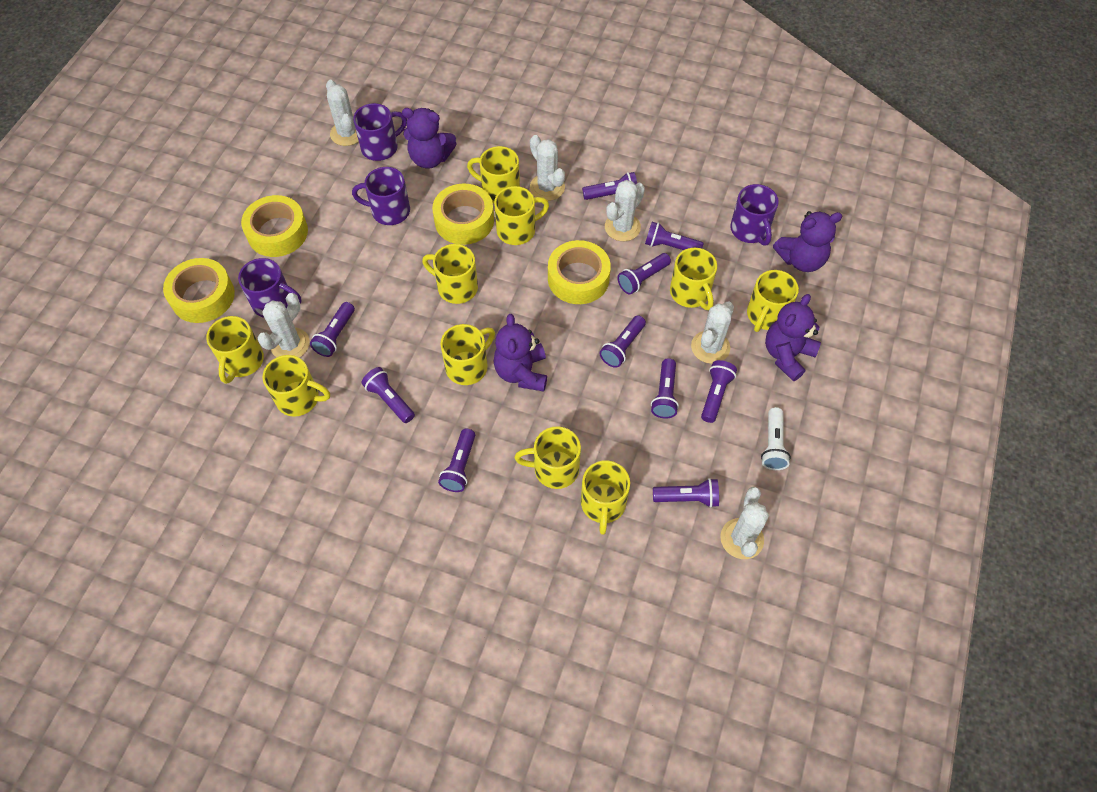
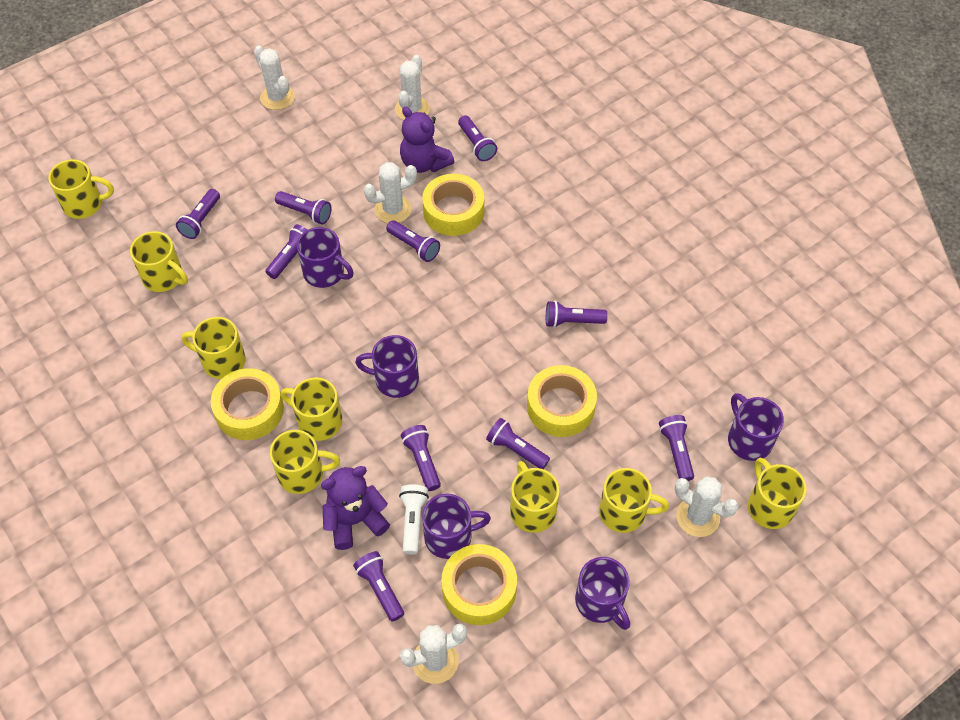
purple mug: 4 -> 5
purple teddy bear: 4 -> 2
white cactus: 6 -> 5
yellow mug: 10 -> 8

